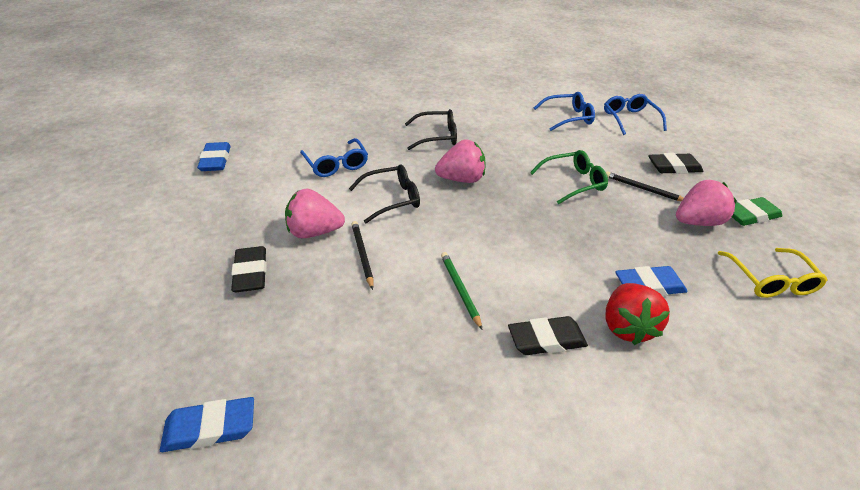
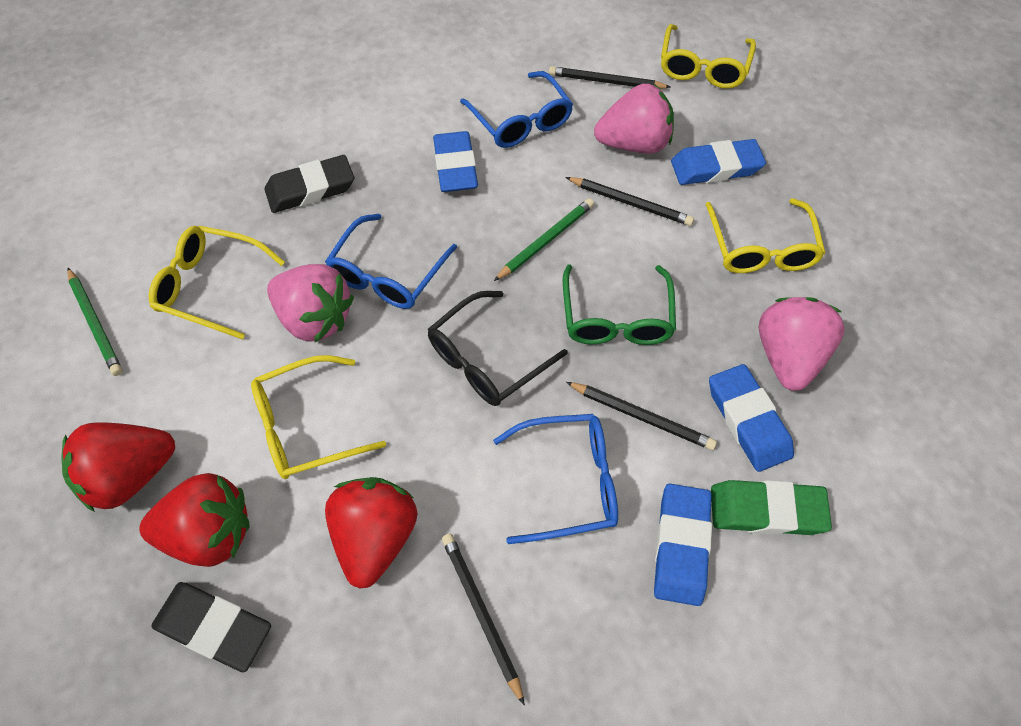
black eraser: 3 -> 2
black glasses: 2 -> 1
black pencil: 2 -> 4
blue eraser: 3 -> 4
green pencil: 1 -> 2
red strawberry: 1 -> 3
yellow glasses: 1 -> 4

